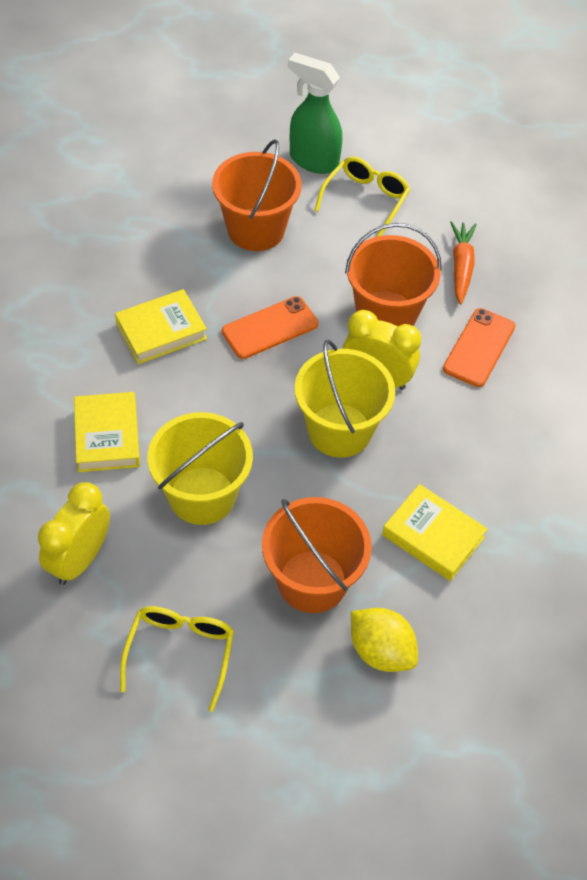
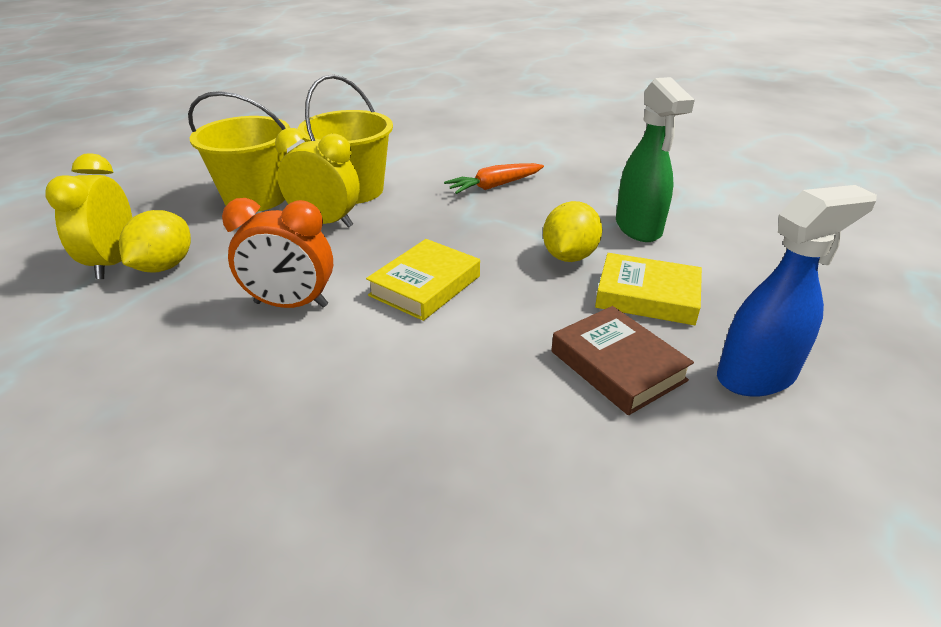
blue spray bottle: 0 -> 1
brown book: 0 -> 1
orange bucket: 3 -> 0
orange clock: 0 -> 1
orange phone: 2 -> 0
yellow book: 3 -> 2
yellow glasses: 2 -> 0
yellow lemon: 1 -> 2

